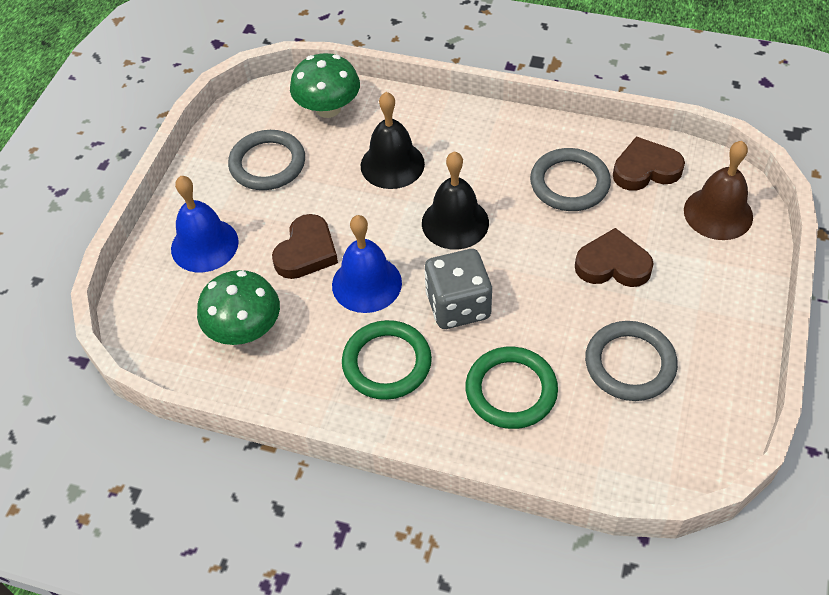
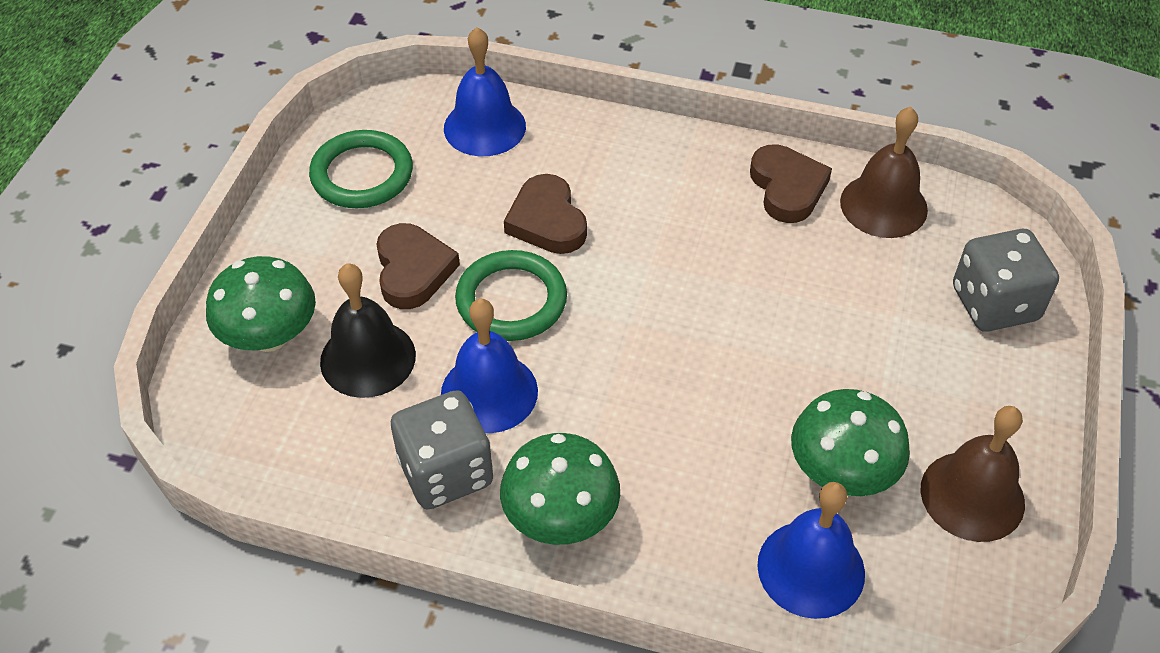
black bell: 2 -> 1
blue bell: 2 -> 3
brown bell: 1 -> 2
green mushroom: 2 -> 3
grey dice: 1 -> 2
grey ring: 3 -> 0

